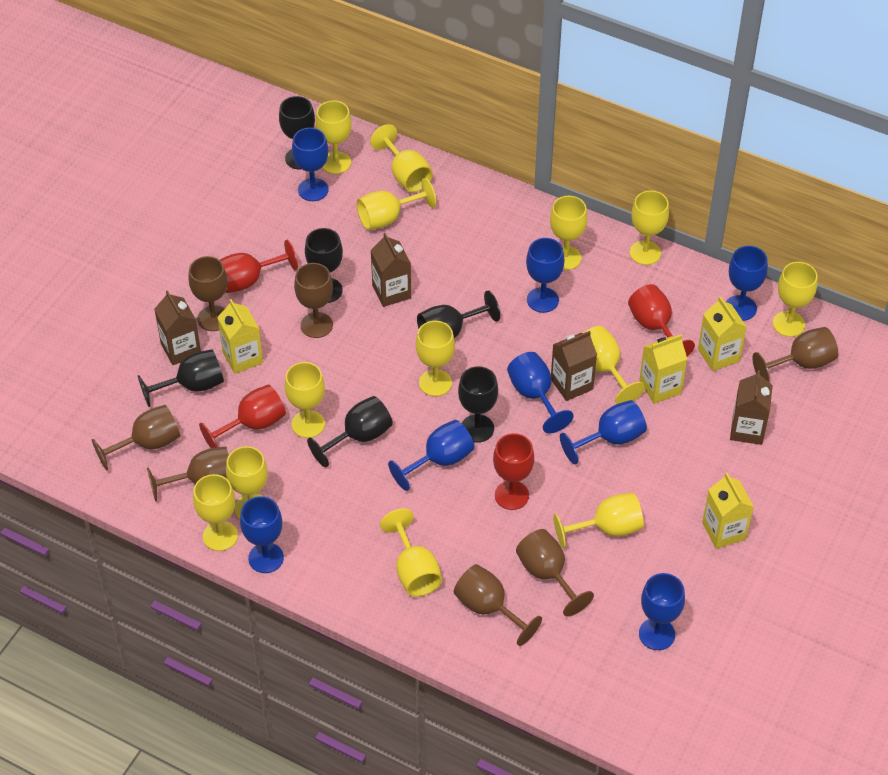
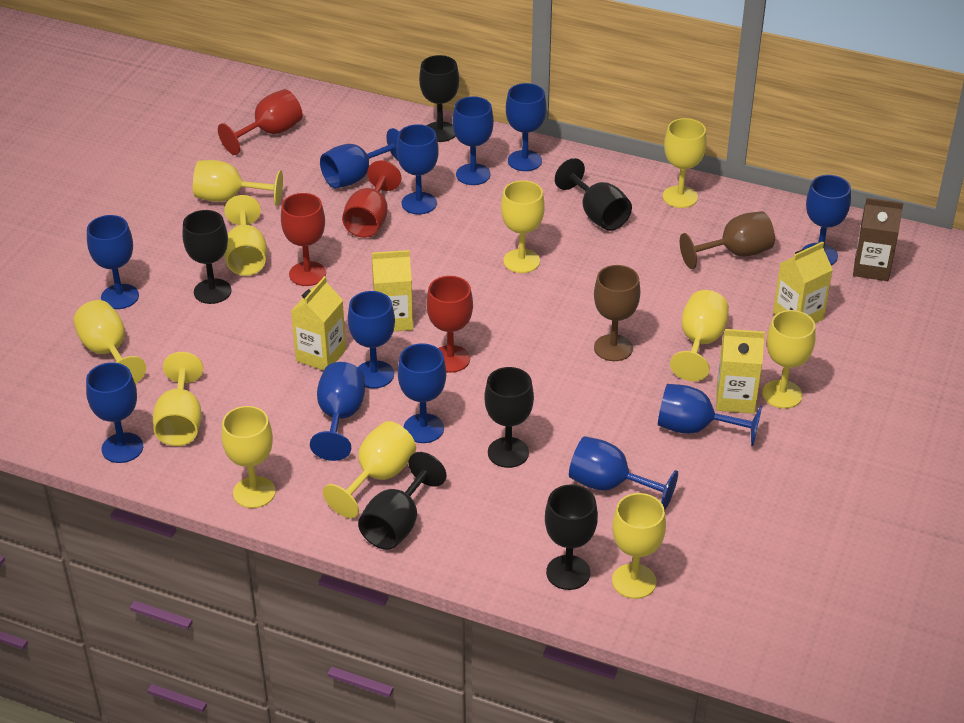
blue goblet: 8 -> 12
brown carton: 4 -> 1
brown goblet: 7 -> 2
yellow goblet: 13 -> 11

